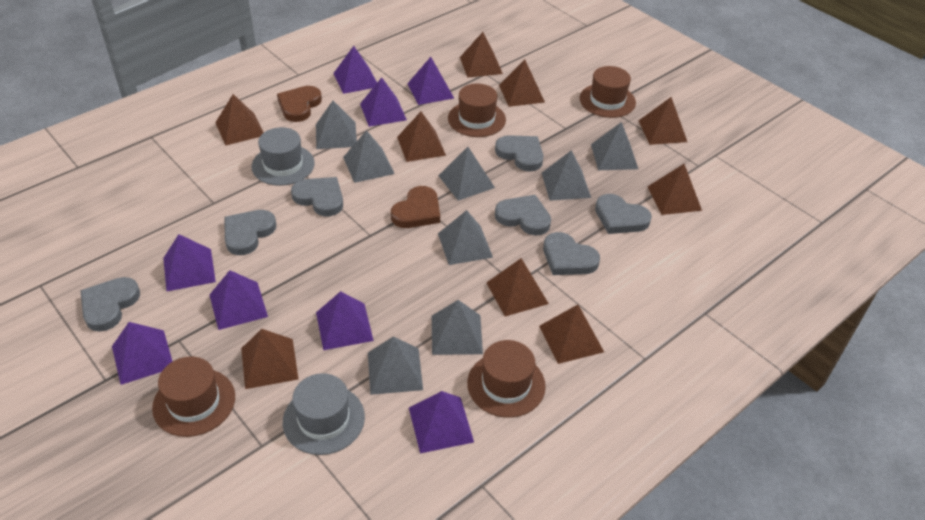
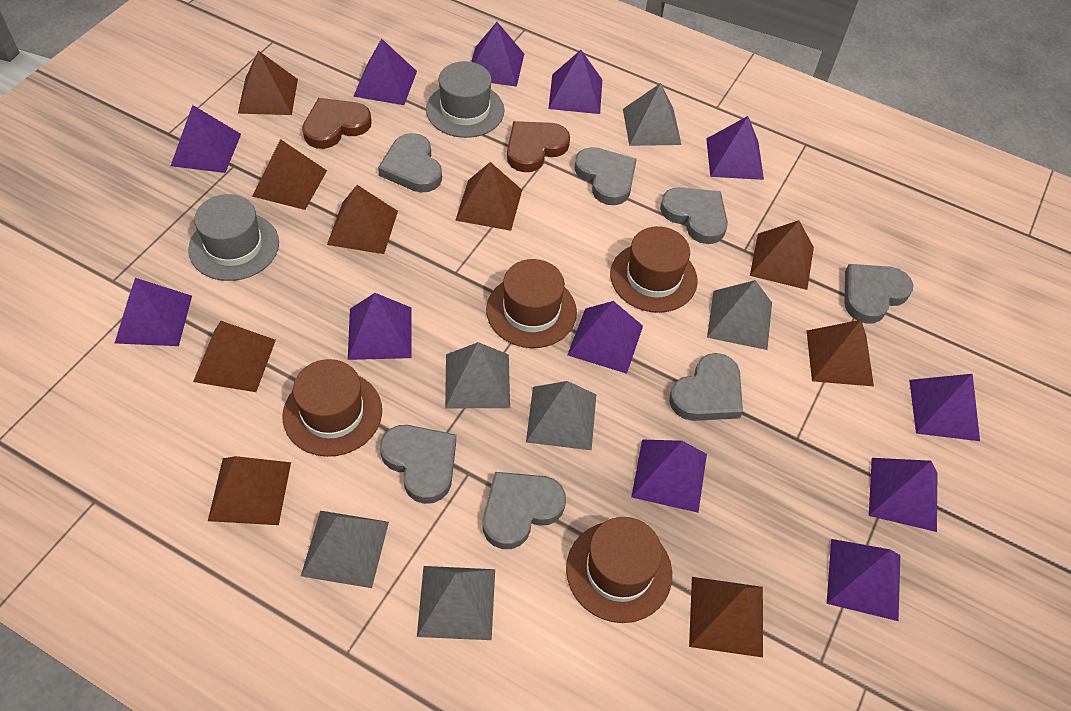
grey pyramid: 8 -> 6
purple pyramid: 8 -> 12

